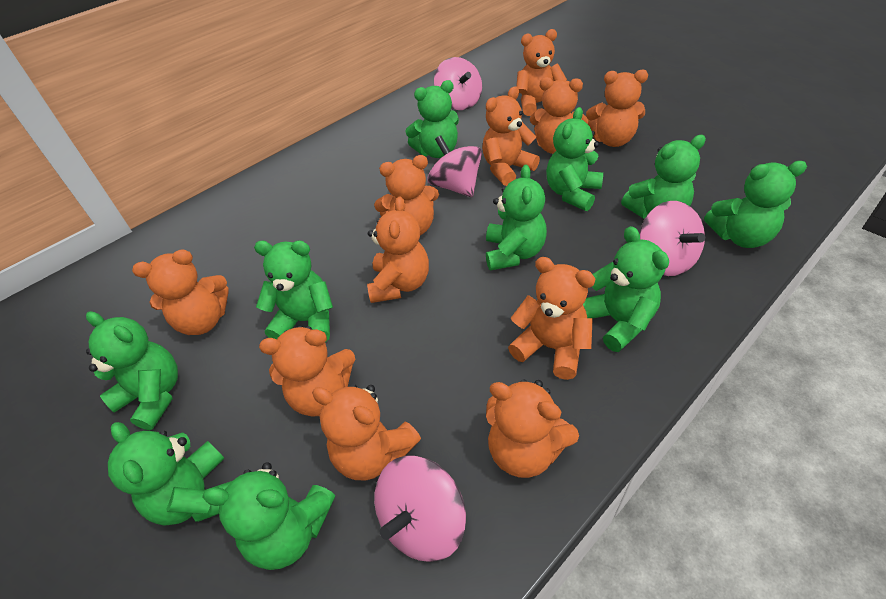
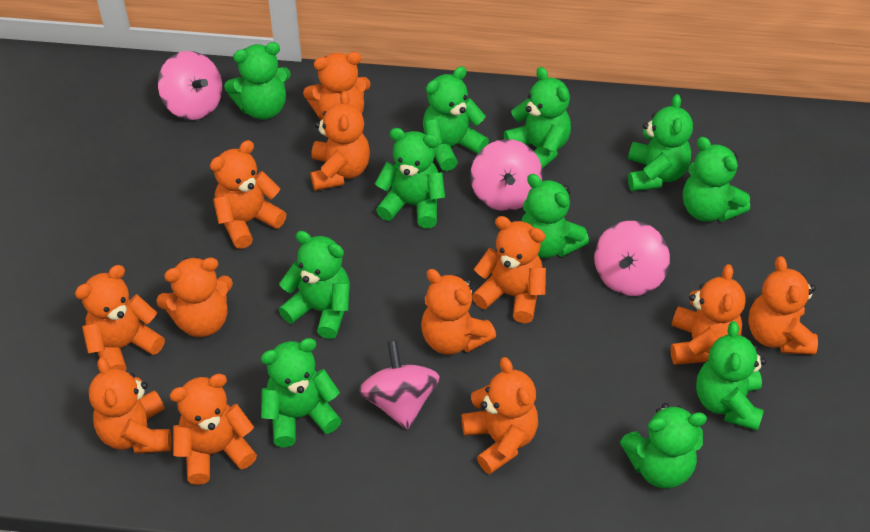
green teddy bear: 10 -> 11
orange teddy bear: 11 -> 12

